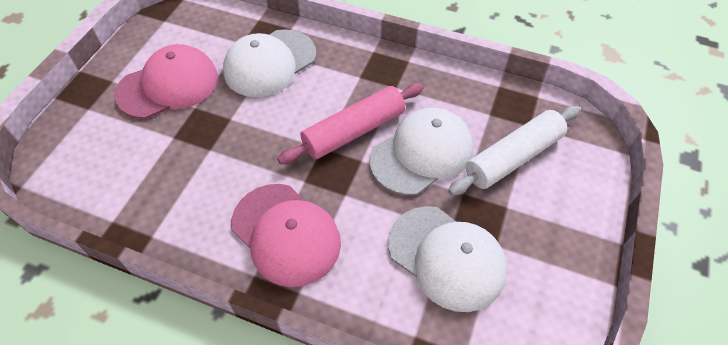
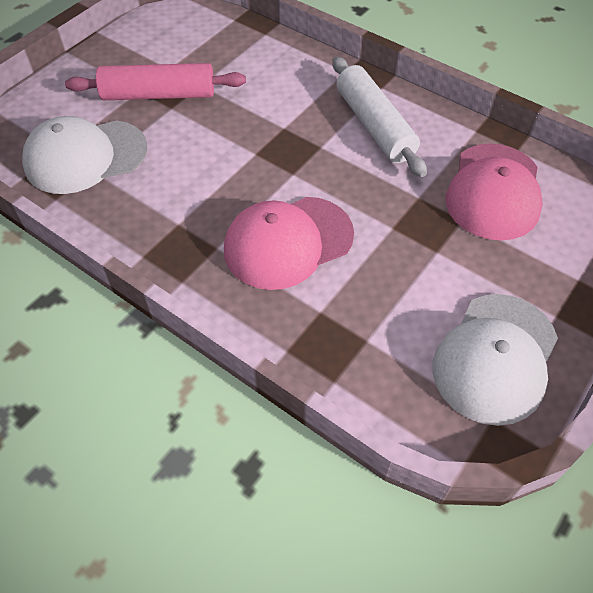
white cap: 3 -> 2

